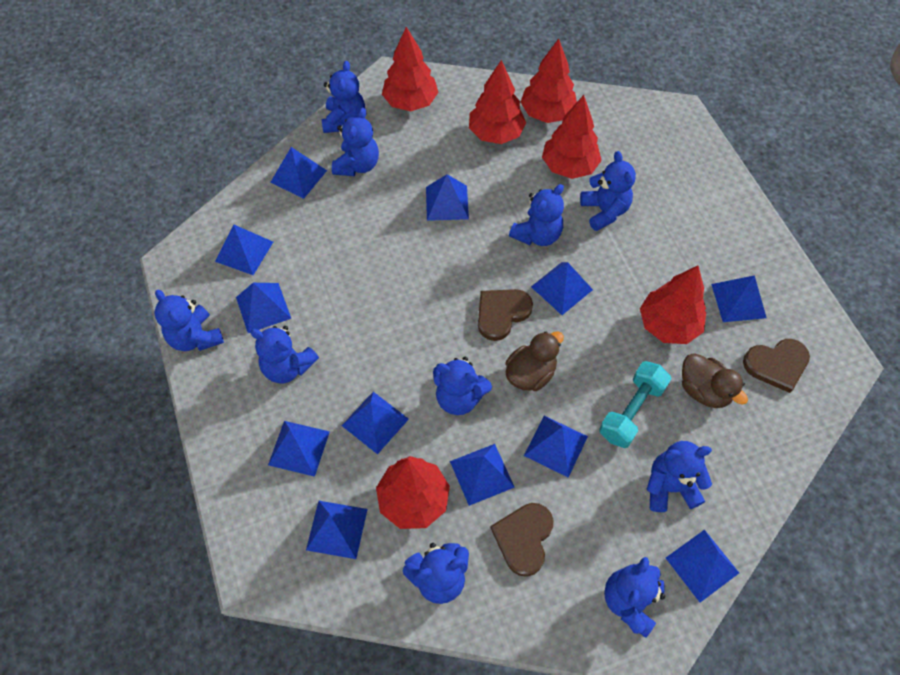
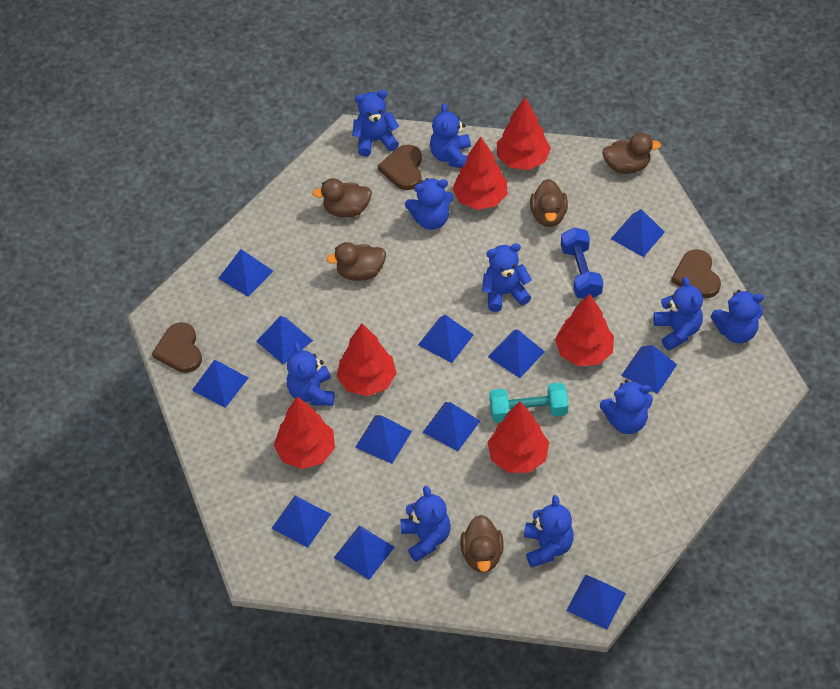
blue dumbbell: 0 -> 1
brown duck: 2 -> 5

